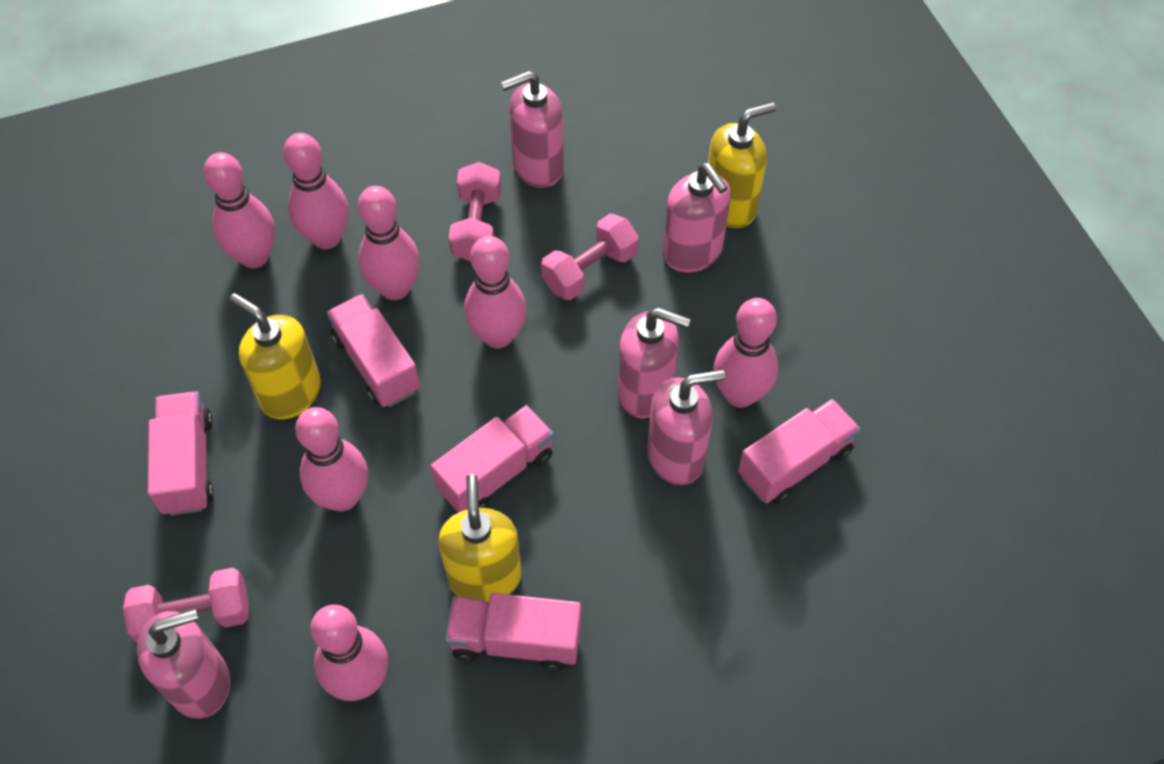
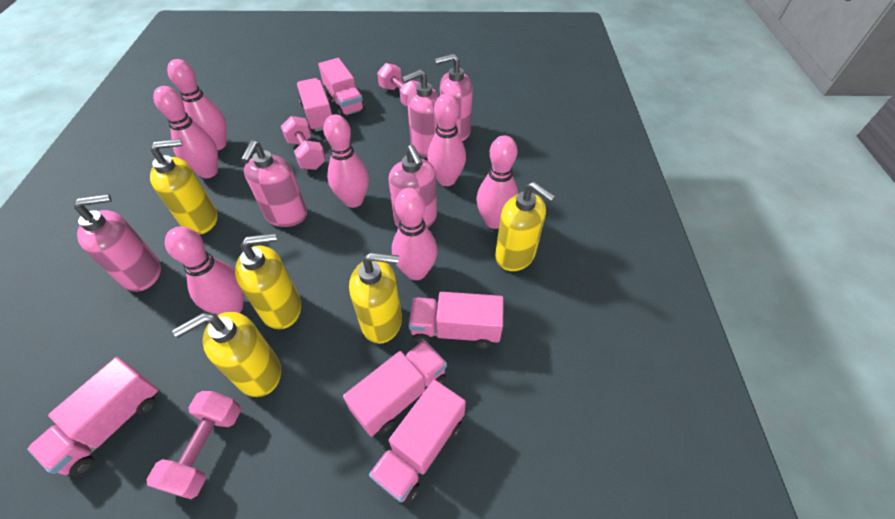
pink truck: 5 -> 6
yellow soap dispenser: 3 -> 5

